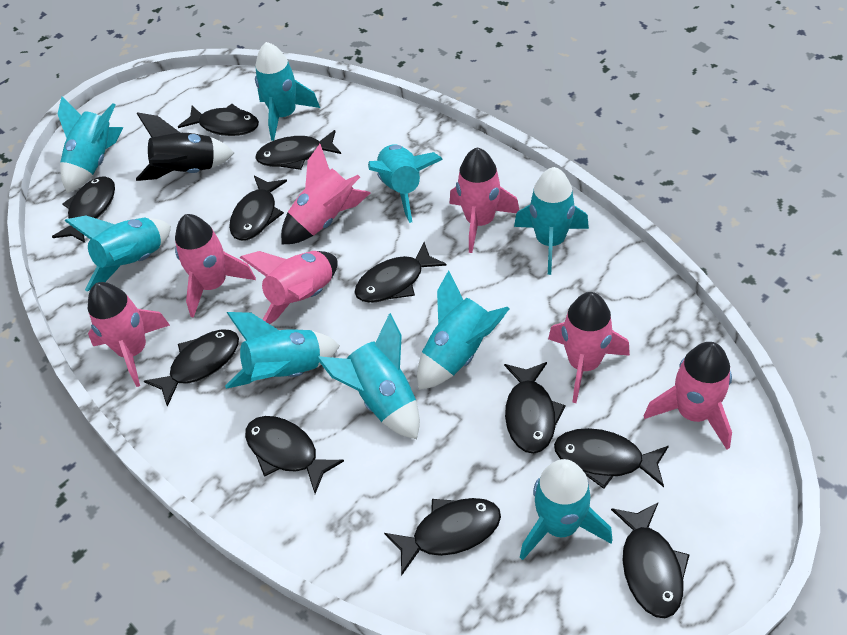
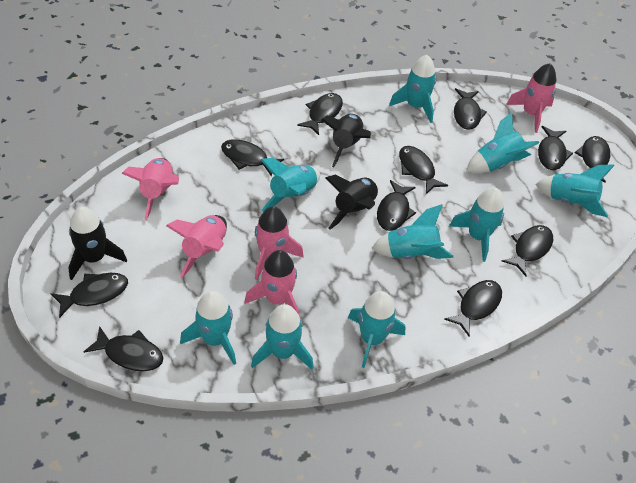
black rocket: 1 -> 3
pink rocket: 7 -> 5

